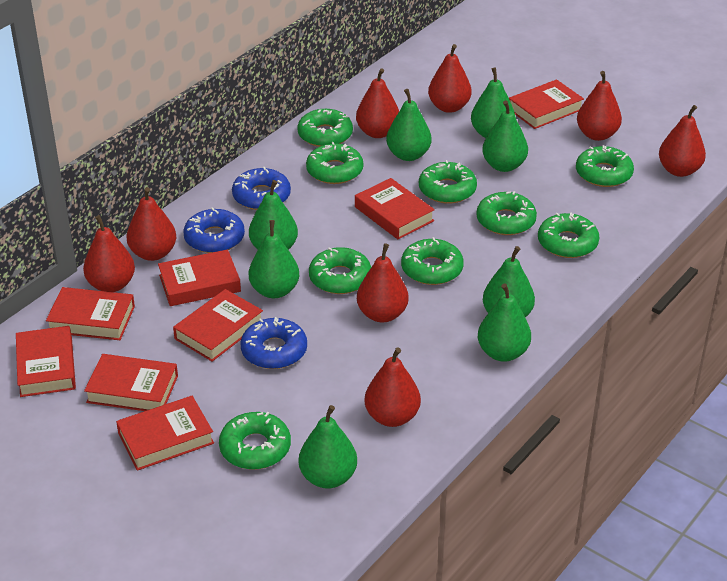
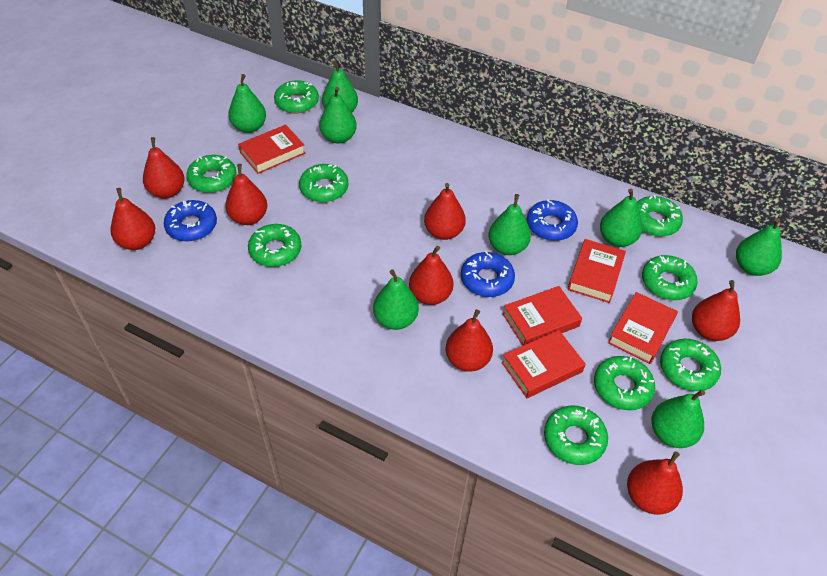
red book: 8 -> 5

